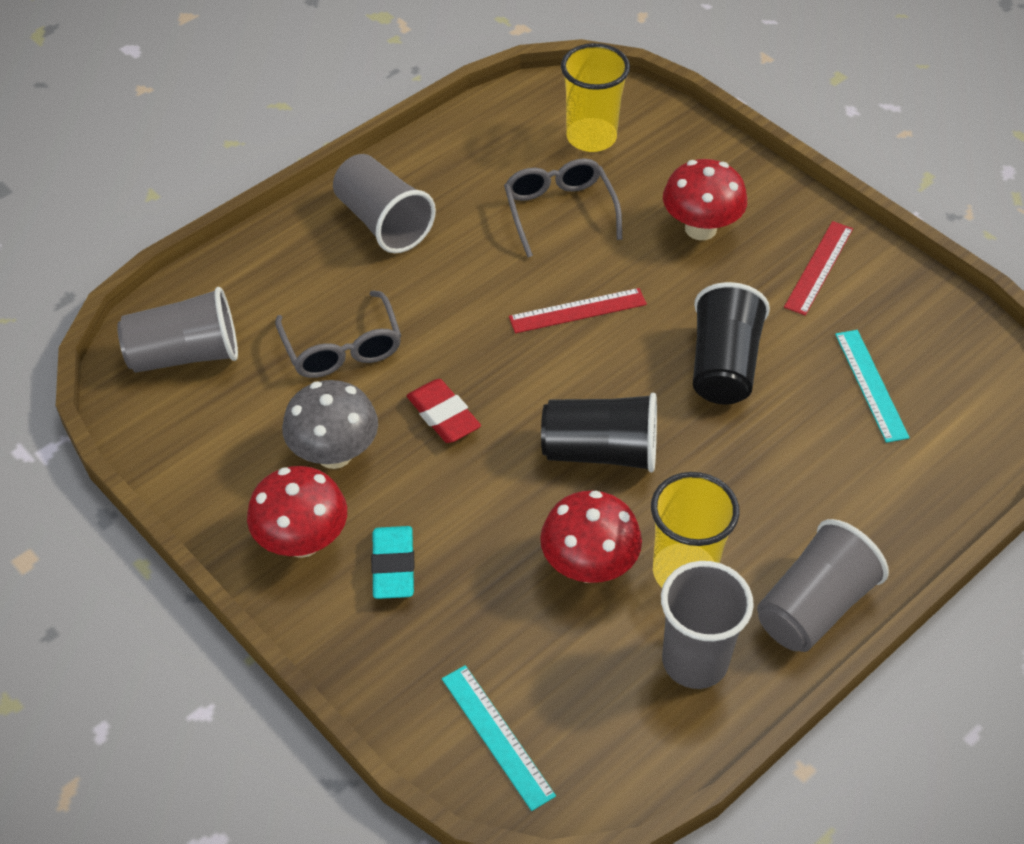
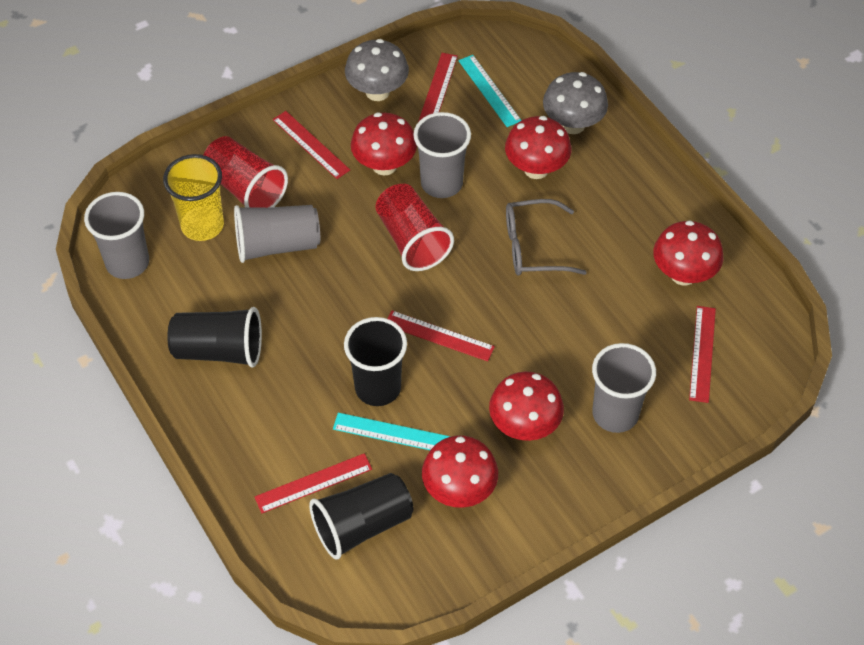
black cup: 2 -> 3
grey glasses: 2 -> 1
grey mushroom: 1 -> 2
red cup: 0 -> 2
red eraser: 1 -> 0
red mushroom: 3 -> 5
red ruler: 2 -> 5
turquoise eraser: 1 -> 0
yellow cup: 2 -> 1

